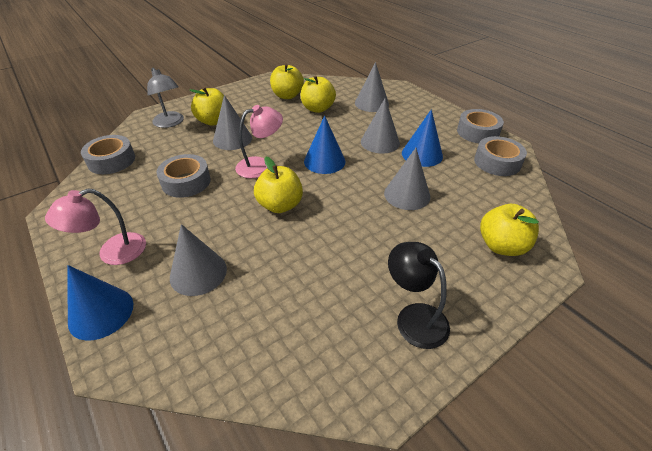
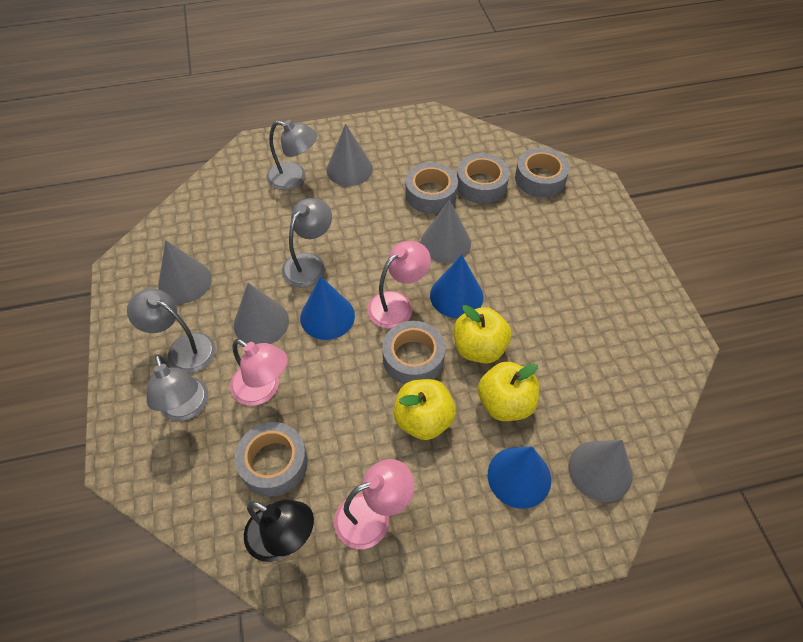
grey lamp: 1 -> 4
grey tape: 4 -> 5
pink lamp: 2 -> 3
yellow apple: 5 -> 3

